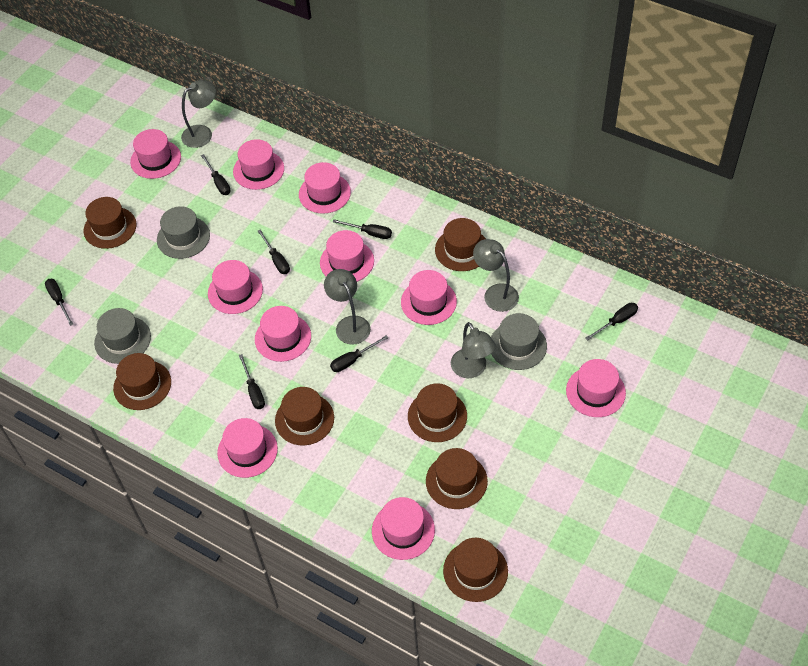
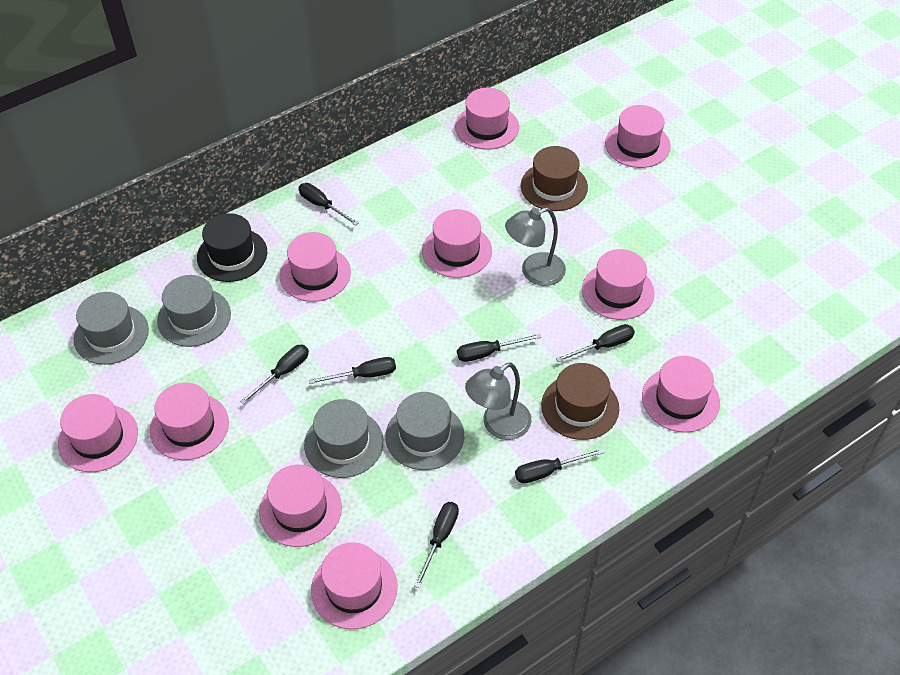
black hat: 0 -> 1
brown hat: 7 -> 2
grey hat: 3 -> 4
grey lamp: 4 -> 2

